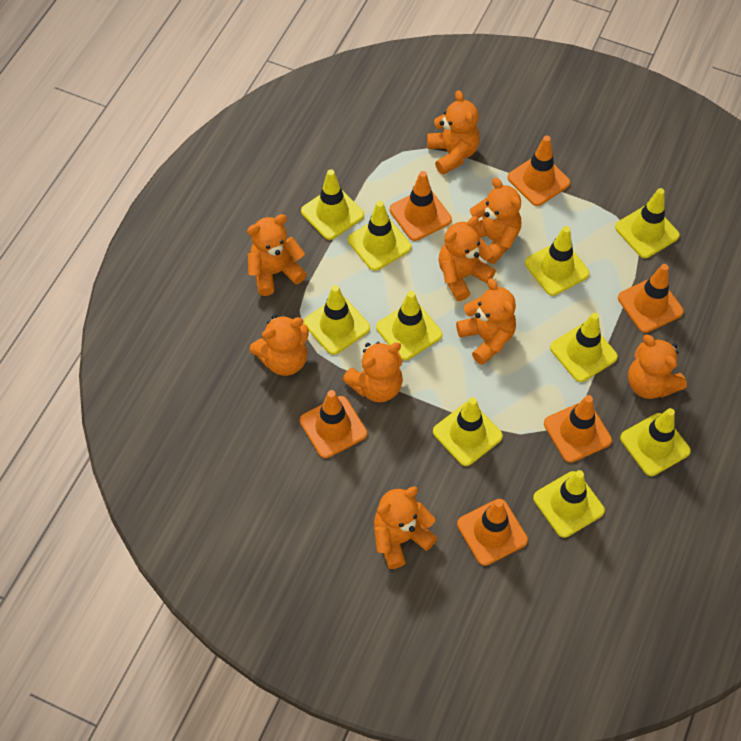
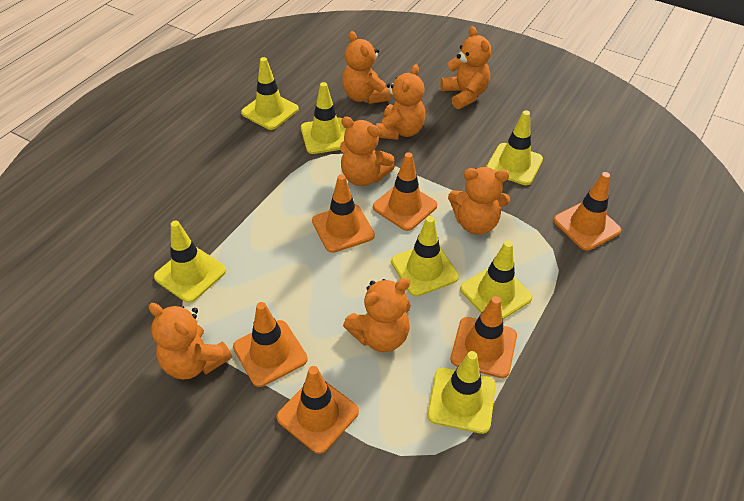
orange teddy bear: 9 -> 7
yellow traffic cone: 10 -> 7

